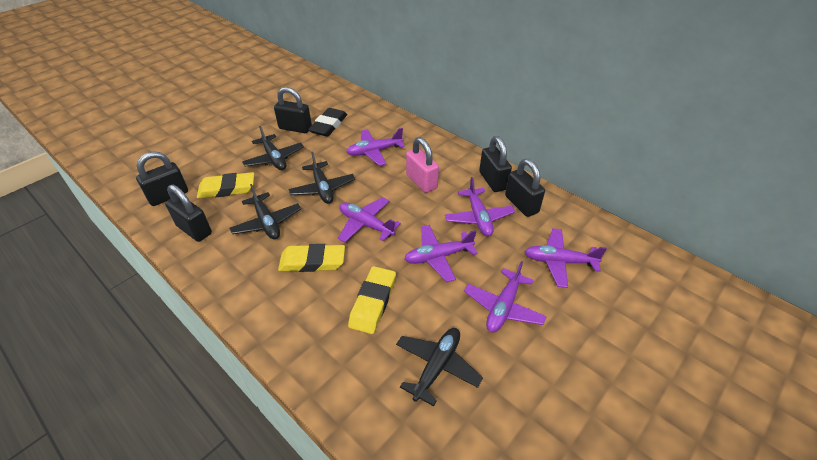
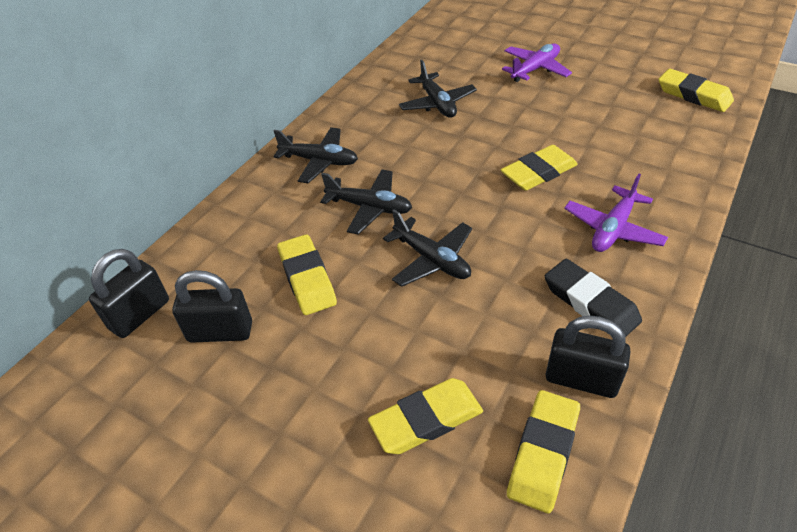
black padlock: 5 -> 3
pink padlock: 1 -> 0
purple plane: 6 -> 2
yellow eraser: 3 -> 5

